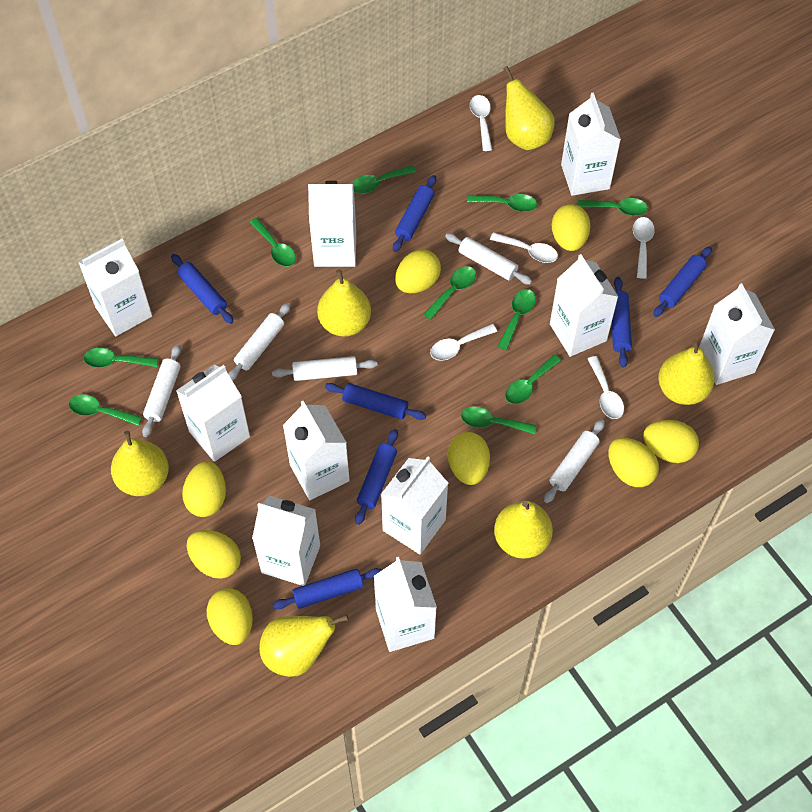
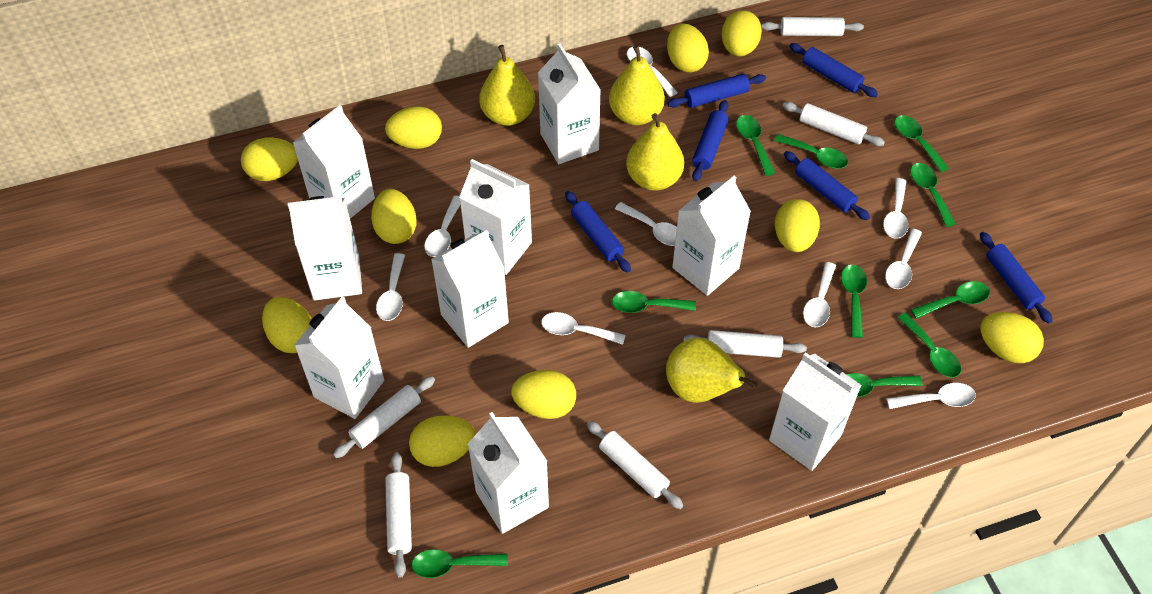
blue rolling pin: 7 -> 6
white carton: 10 -> 9
white rolling pin: 5 -> 6
white spoon: 5 -> 9
yellow egg: 8 -> 10
yellow pear: 6 -> 4

